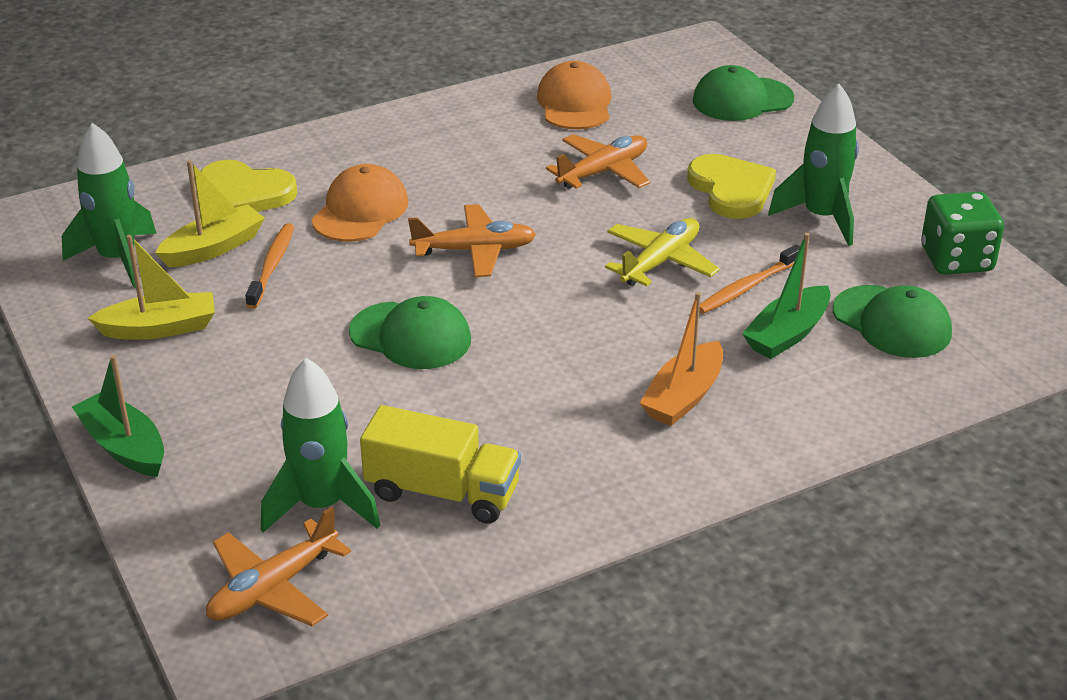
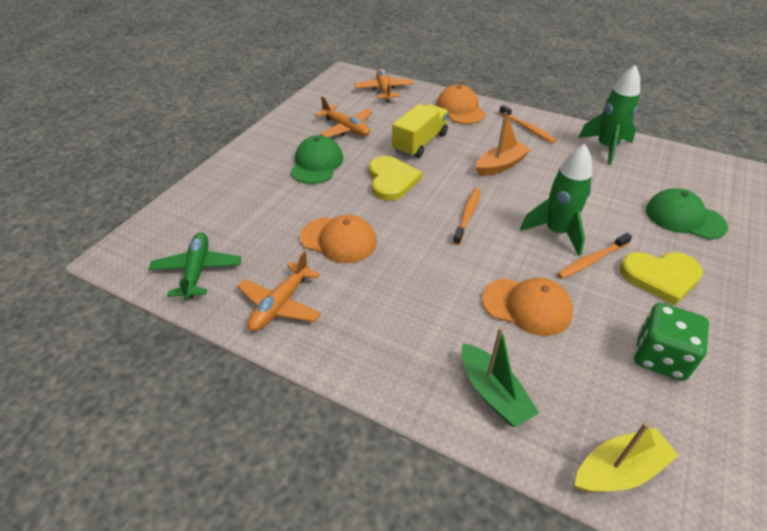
green boat: 2 -> 1
green cap: 3 -> 2
green plane: 0 -> 1
green rocket: 3 -> 2
orange cap: 2 -> 3
orange toothbrush: 2 -> 3
yellow boat: 2 -> 1
yellow plane: 1 -> 0

